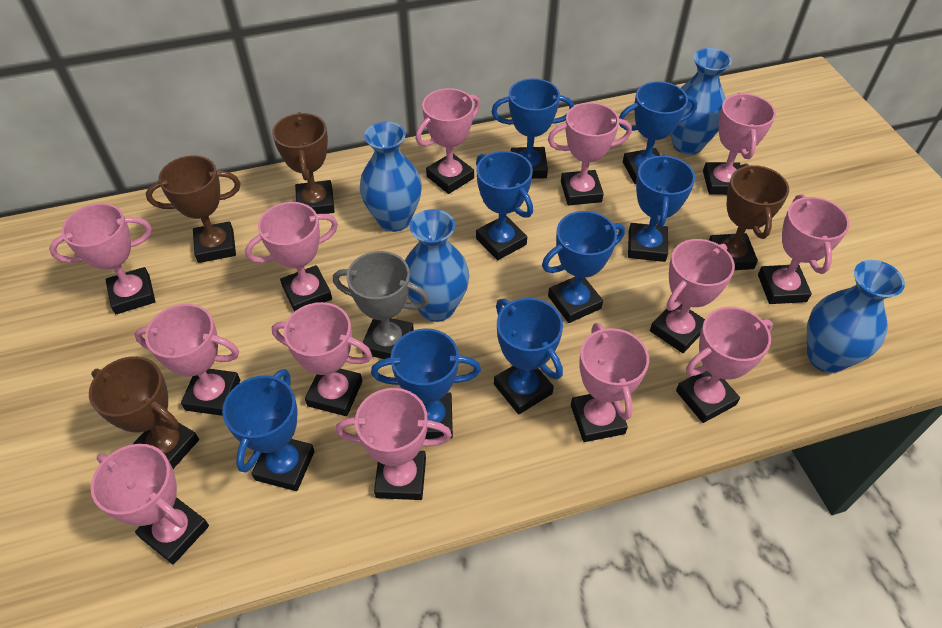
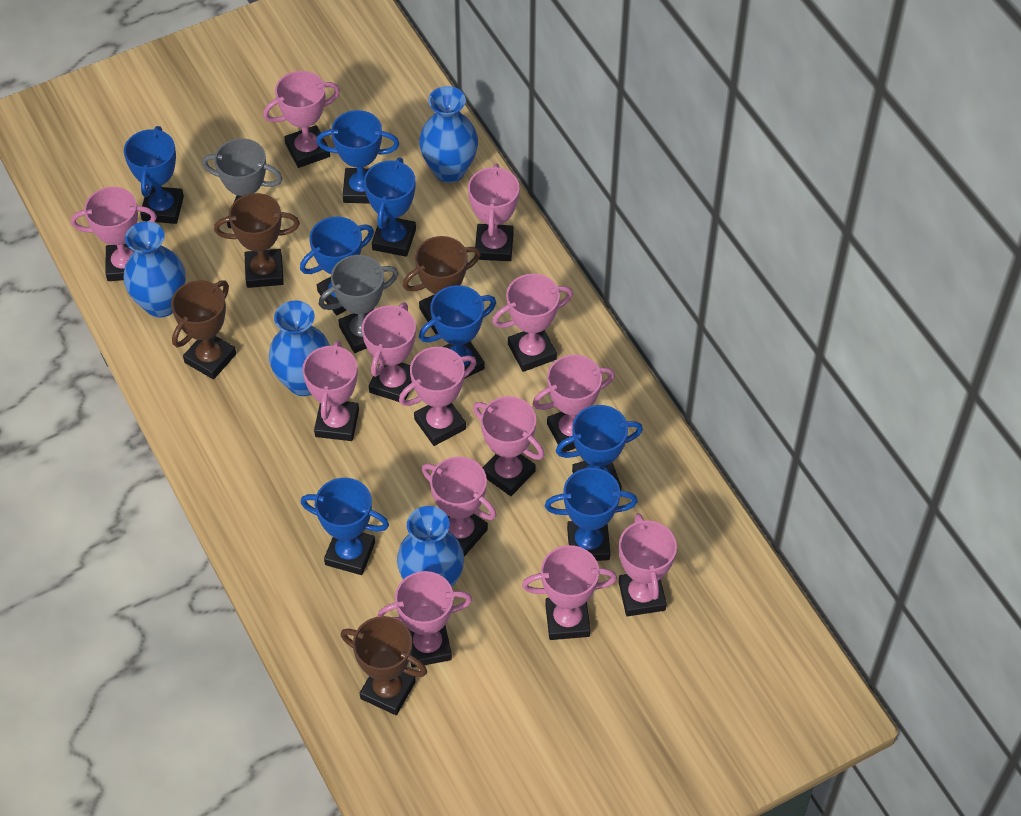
grey trophy: 1 -> 2

